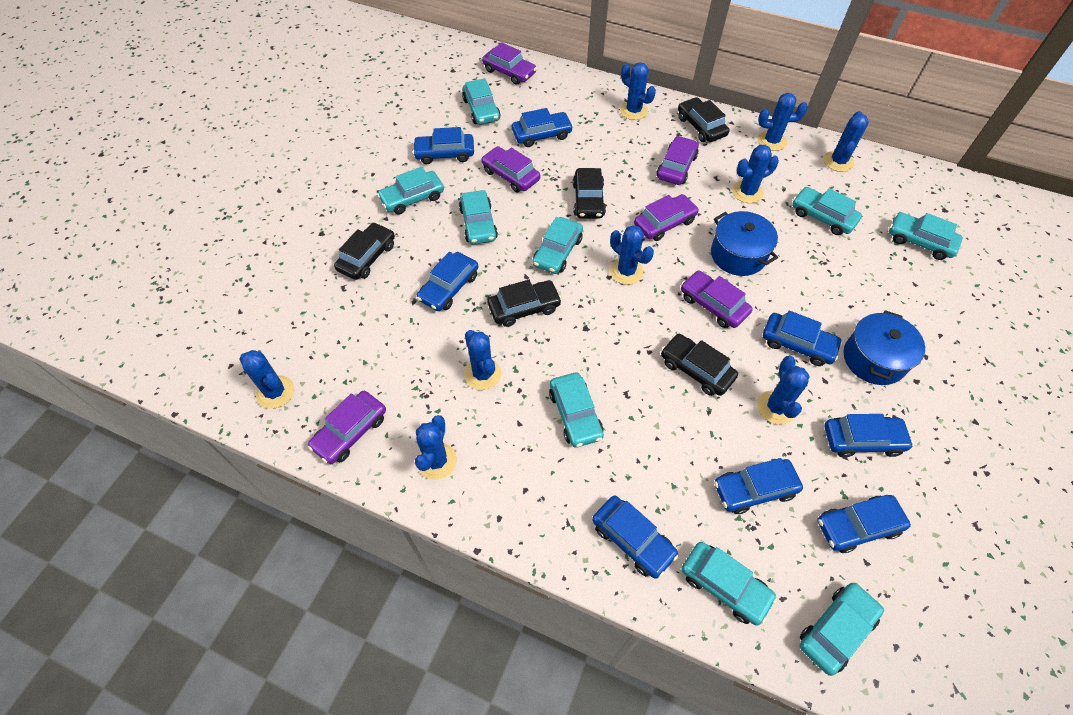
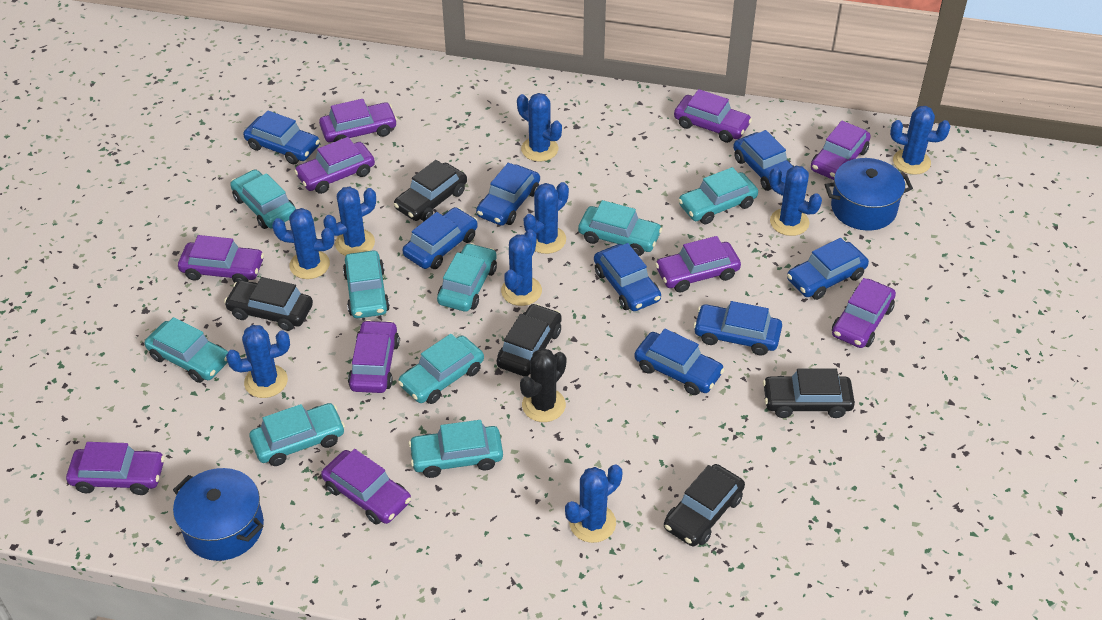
black cactus: 0 -> 1
purple car: 6 -> 10

